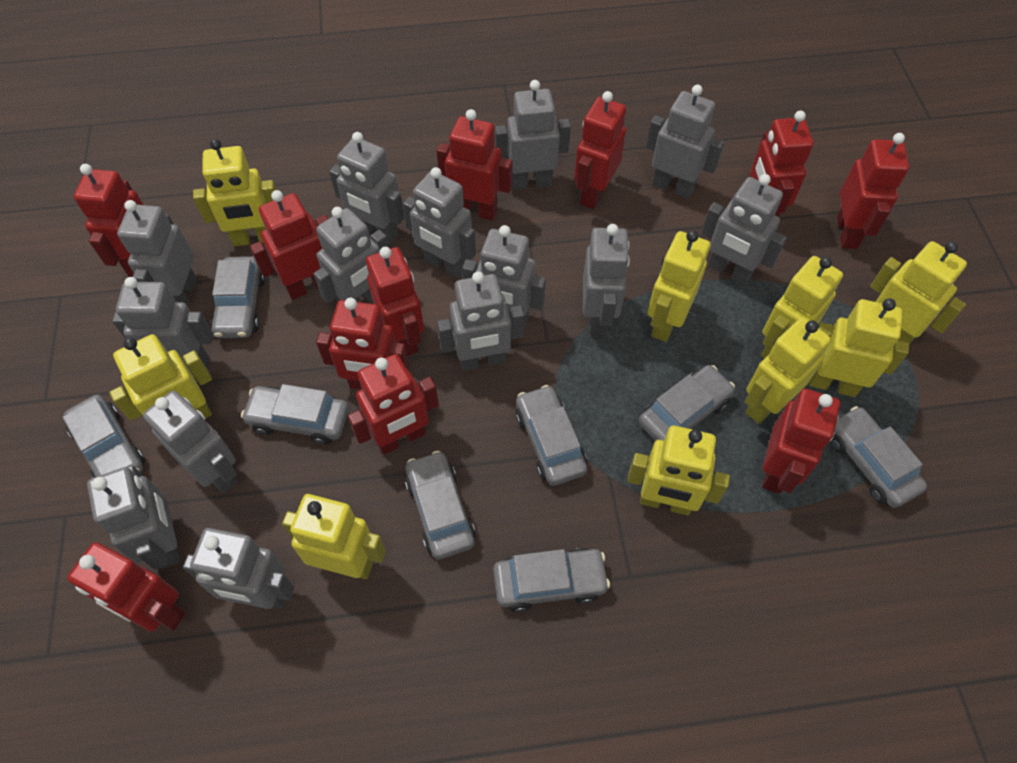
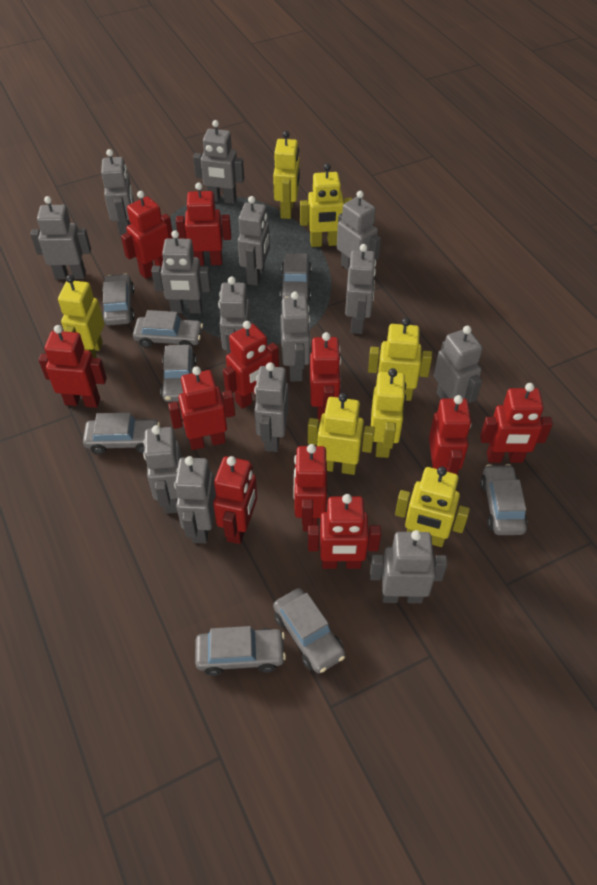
yellow robot: 9 -> 7

